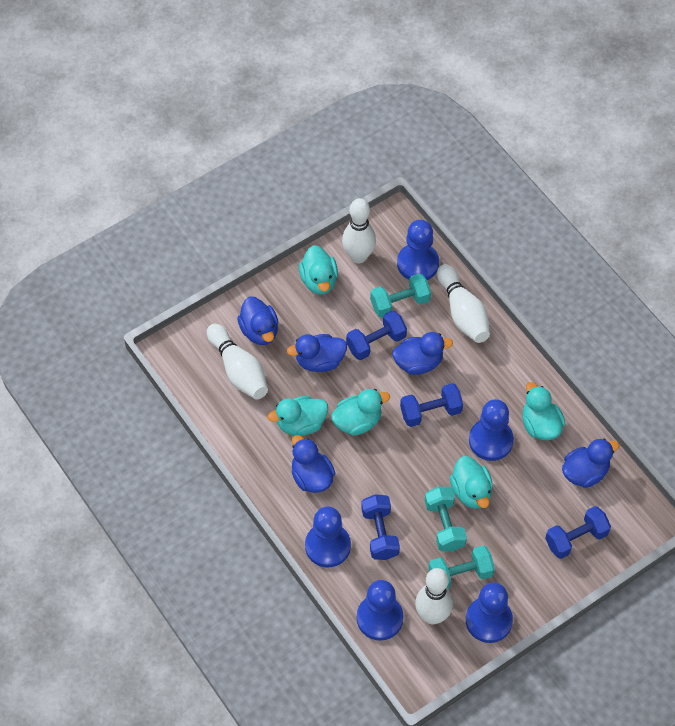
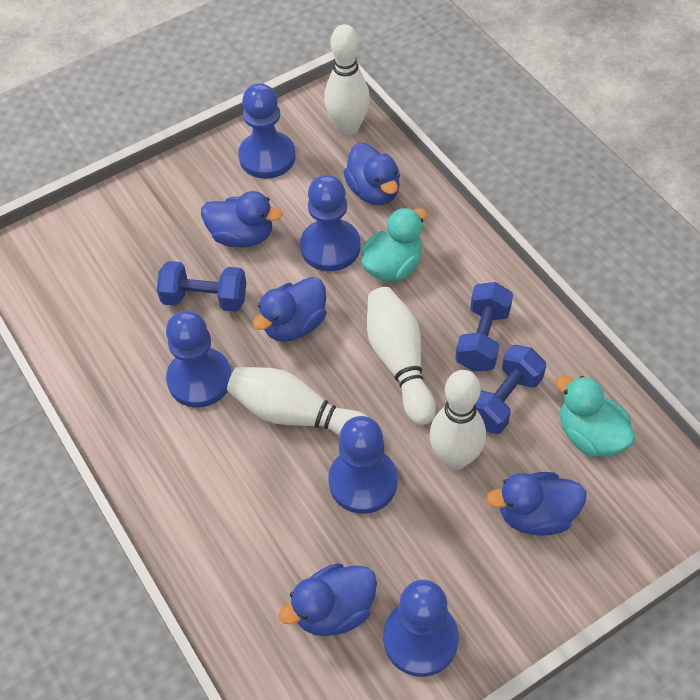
blue dumbbell: 4 -> 3
turquoise duck: 5 -> 2
turquoise dumbbell: 3 -> 0

